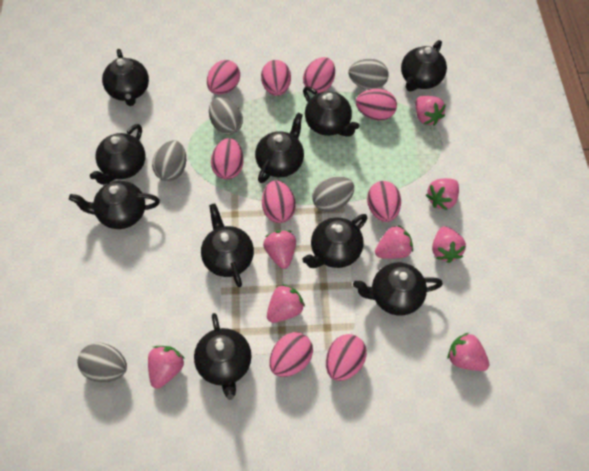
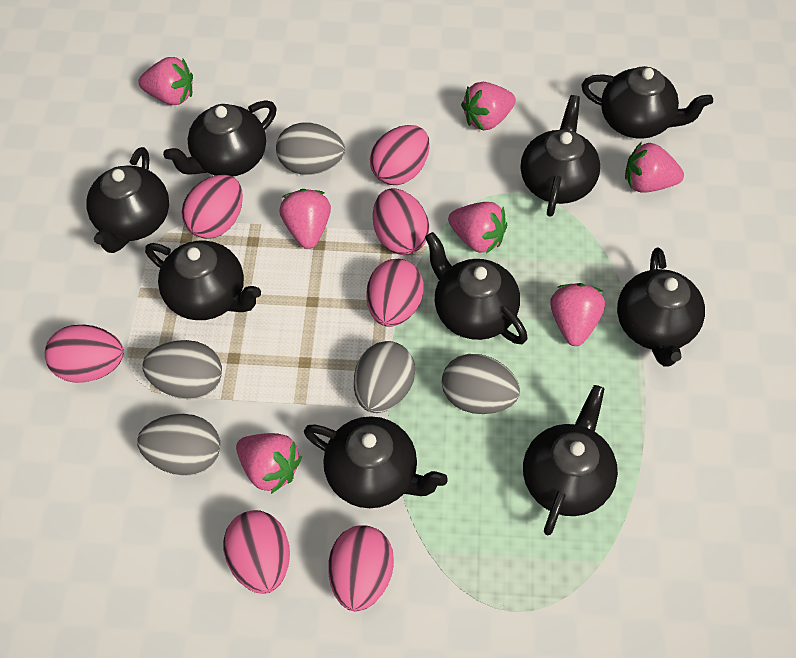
black teapot: 10 -> 9
pink egg: 9 -> 7
pink strawberry: 8 -> 7

